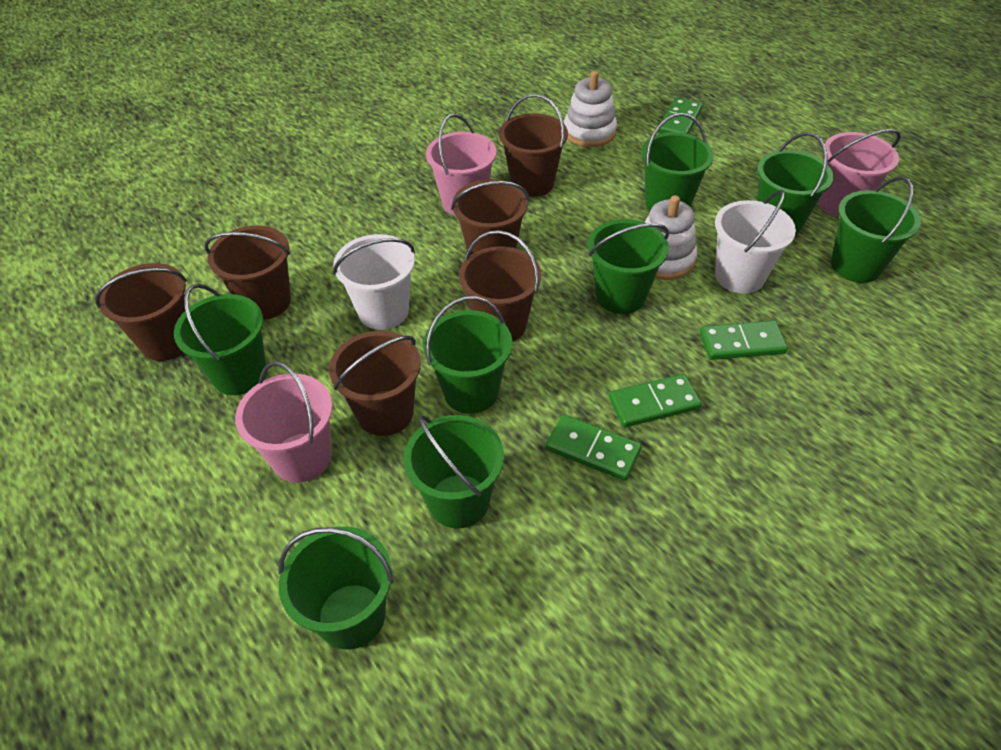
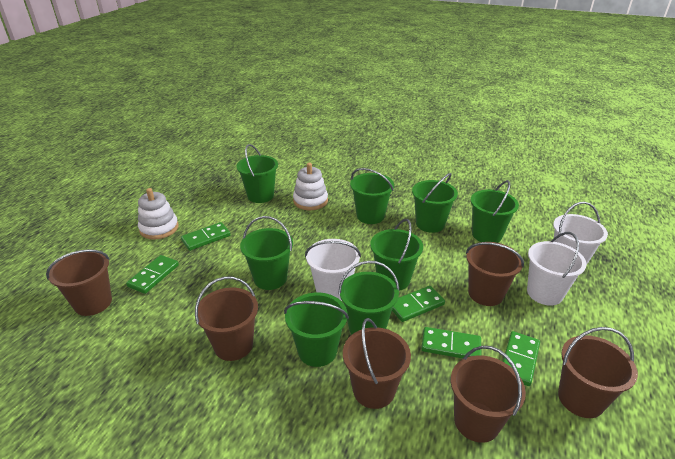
green domino: 4 -> 5
pink bucket: 3 -> 0
white bucket: 2 -> 3

